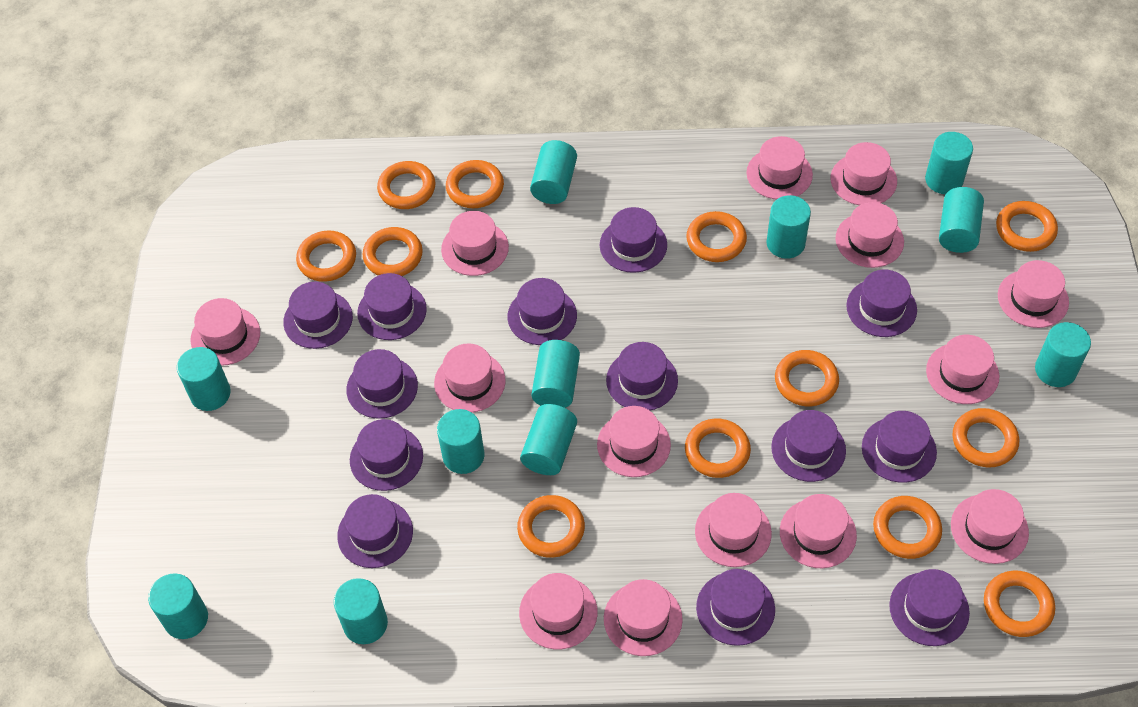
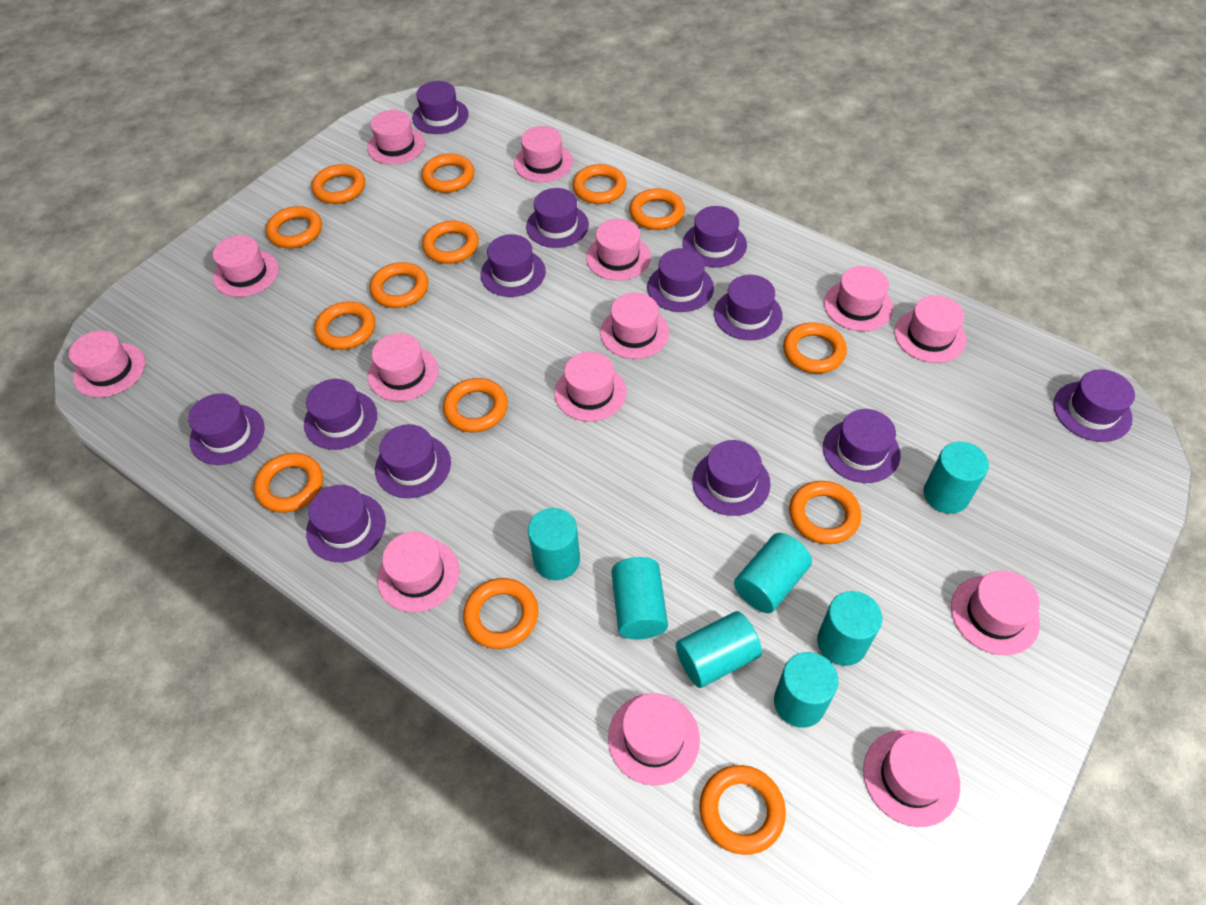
orange ring: 12 -> 14
turquoise cylinder: 11 -> 7

